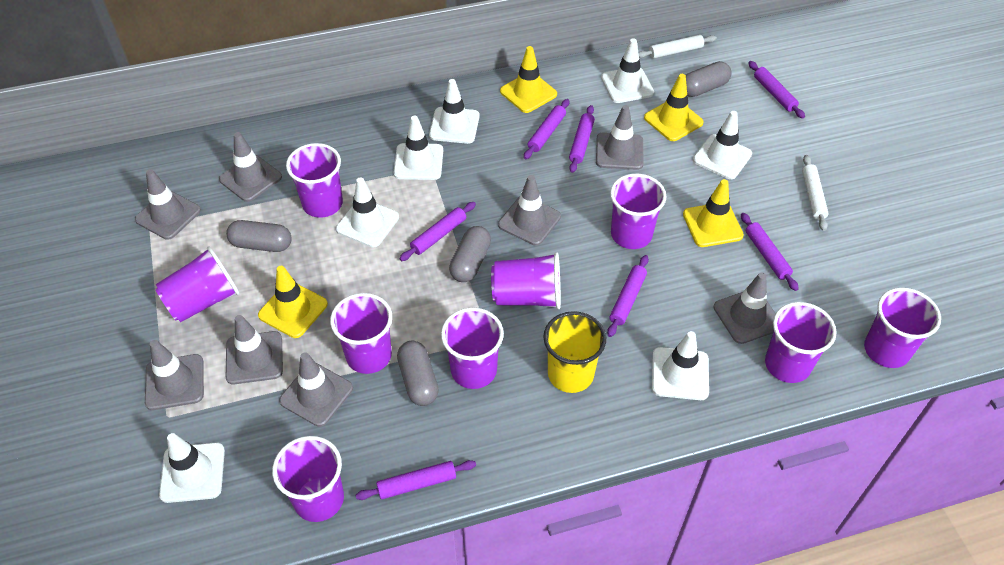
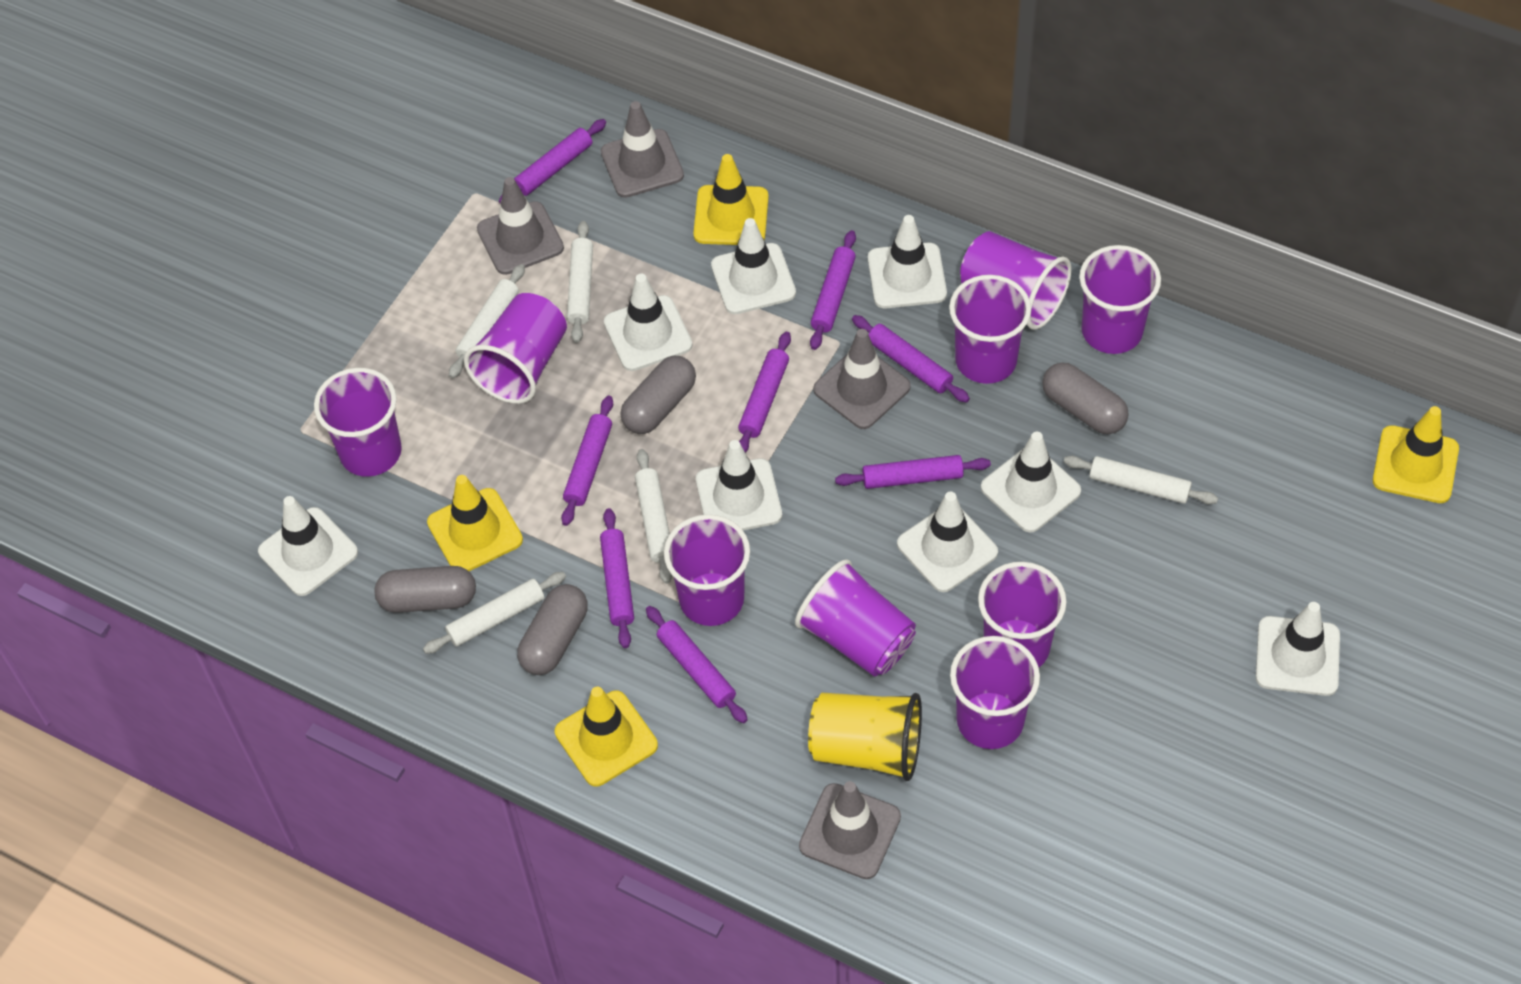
grey traffic cone: 8 -> 4
purple rolling pin: 7 -> 8
white rolling pin: 2 -> 5
white traffic cone: 7 -> 8

